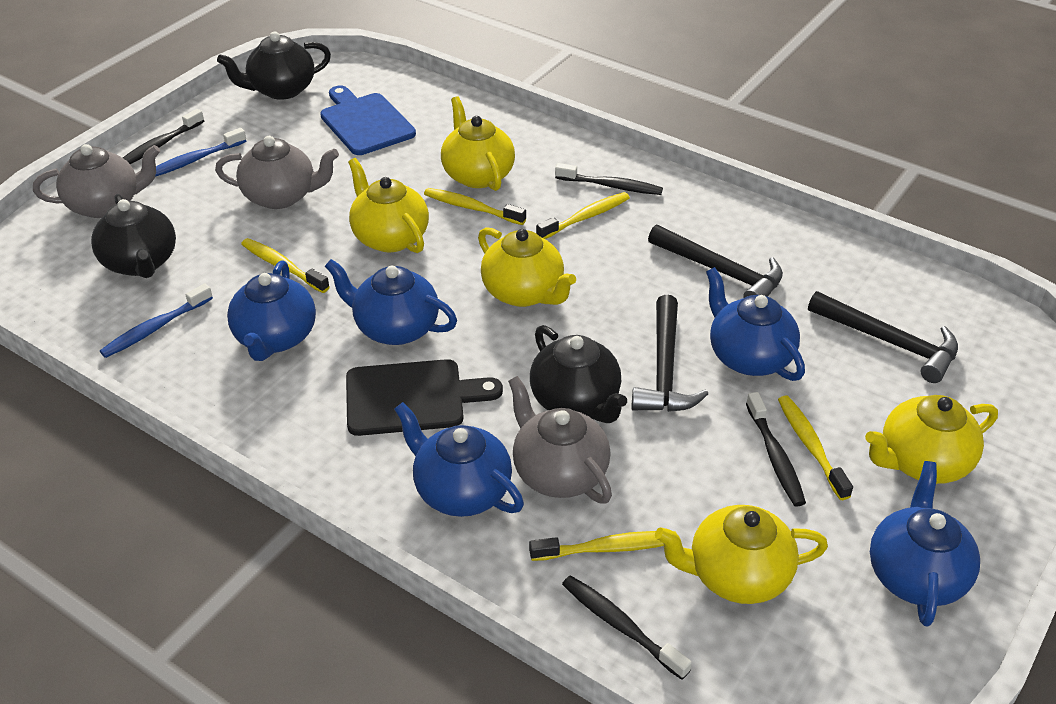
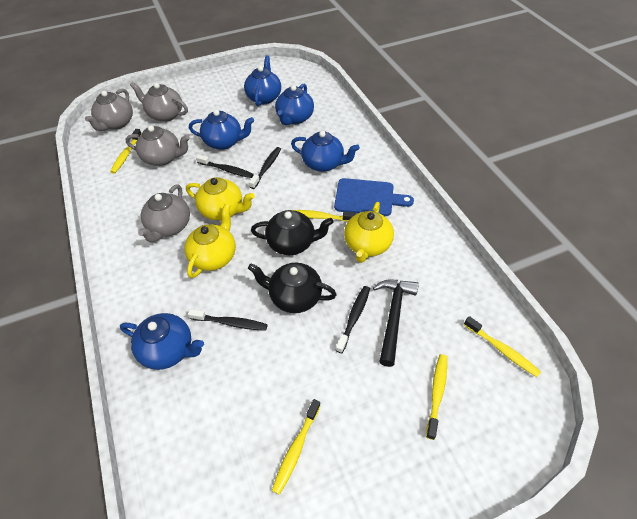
black cutting board: 1 -> 0
black hammer: 3 -> 1
black teapot: 3 -> 2
blue toothbrush: 2 -> 0
grey teapot: 3 -> 4
yellow teapot: 5 -> 3

